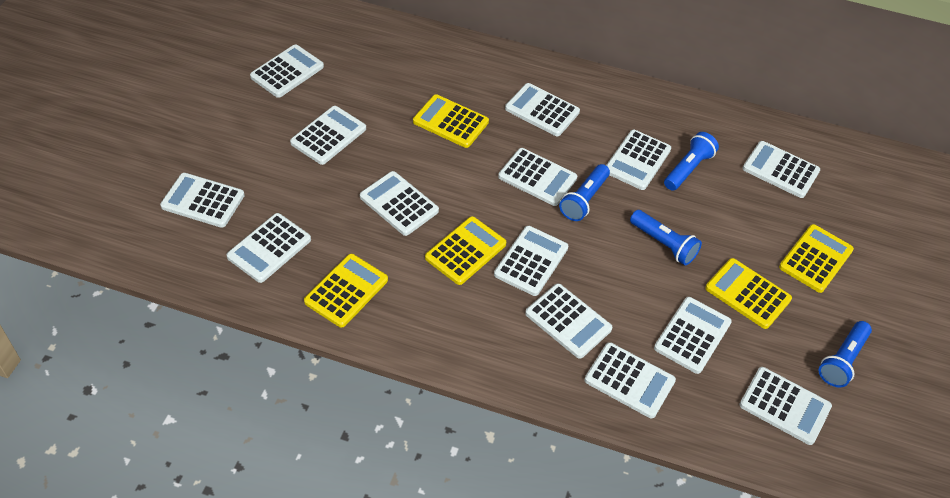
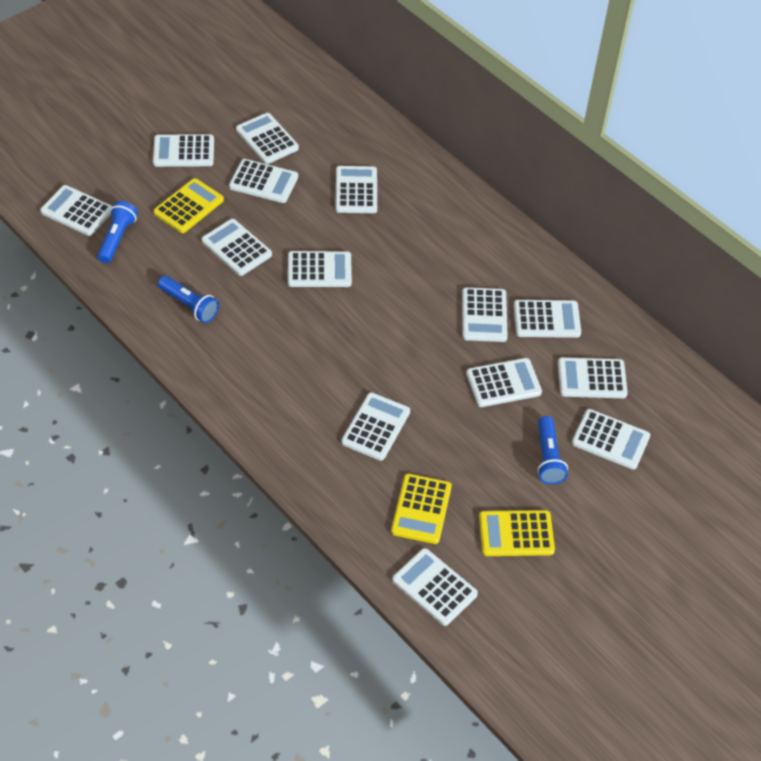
blue flashlight: 4 -> 3
yellow calculator: 5 -> 3

